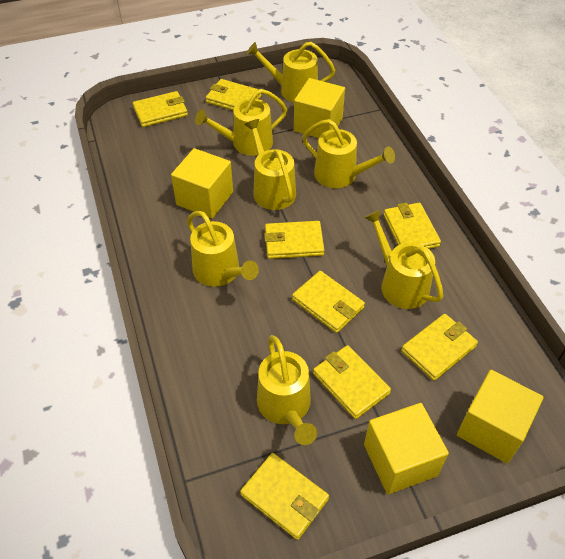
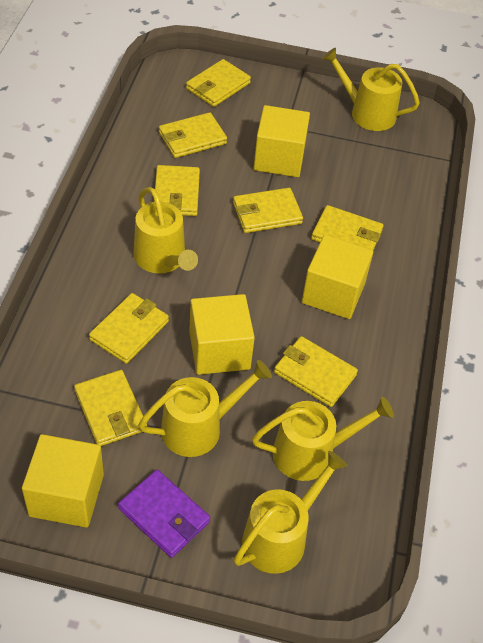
purple wallet: 0 -> 1
yellow watering can: 7 -> 5

